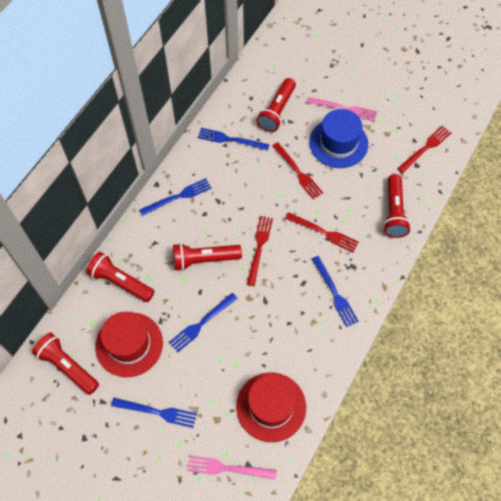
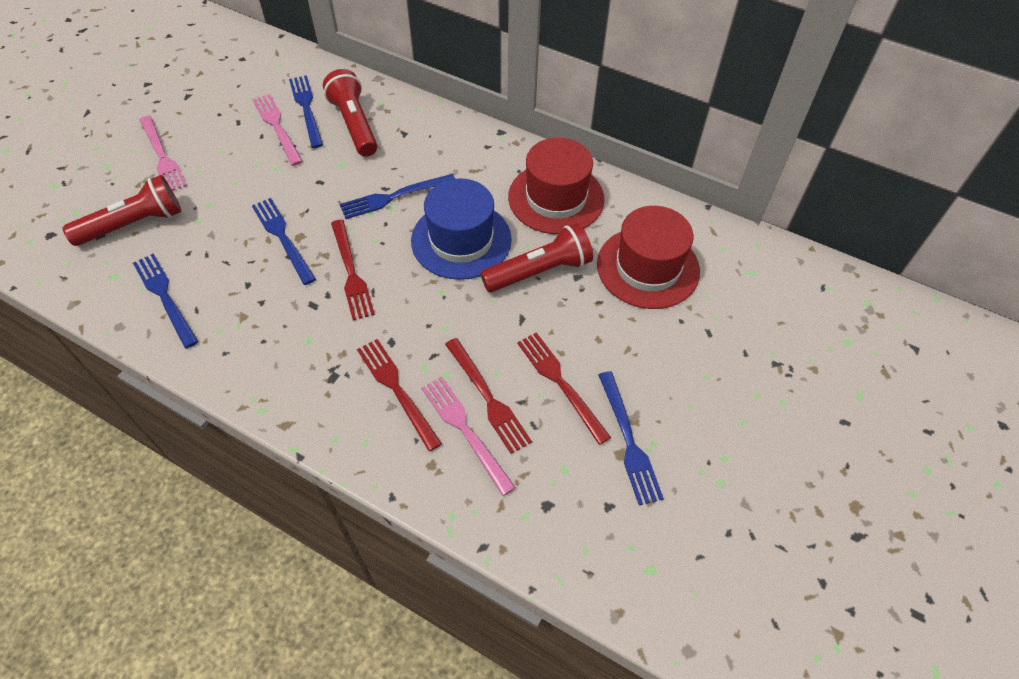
pink fork: 2 -> 3
red flashlight: 5 -> 3

